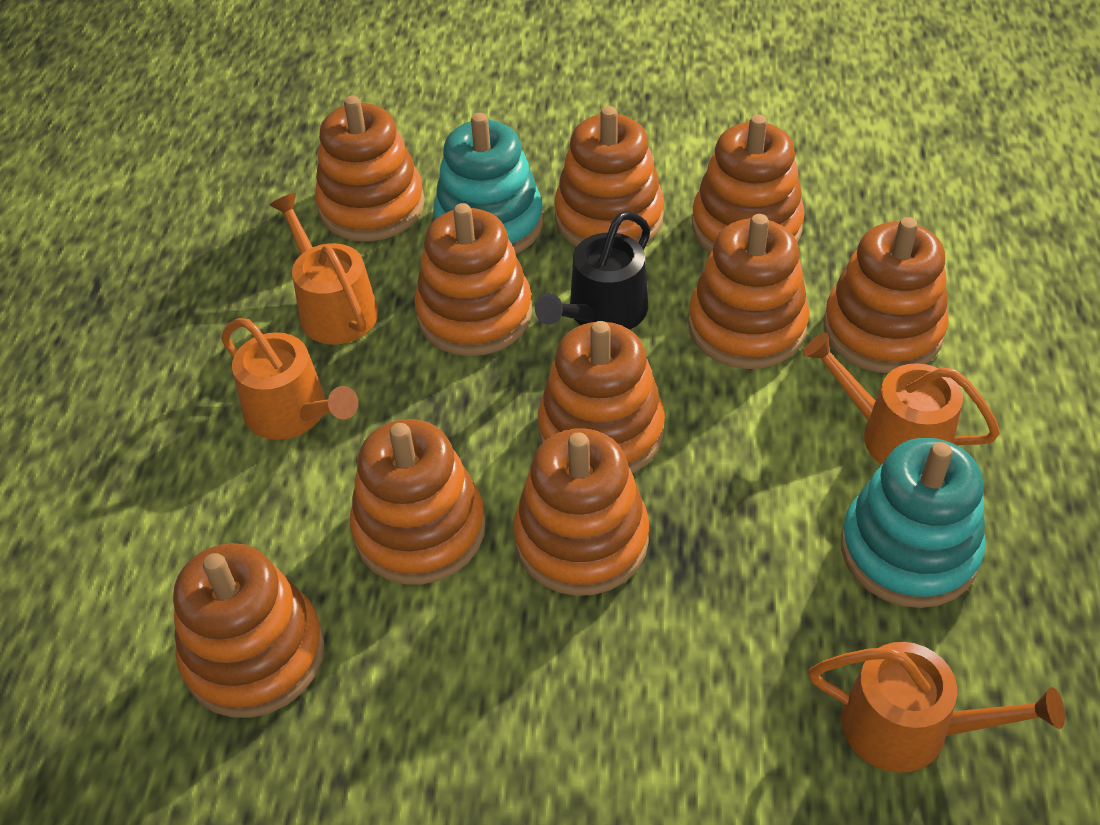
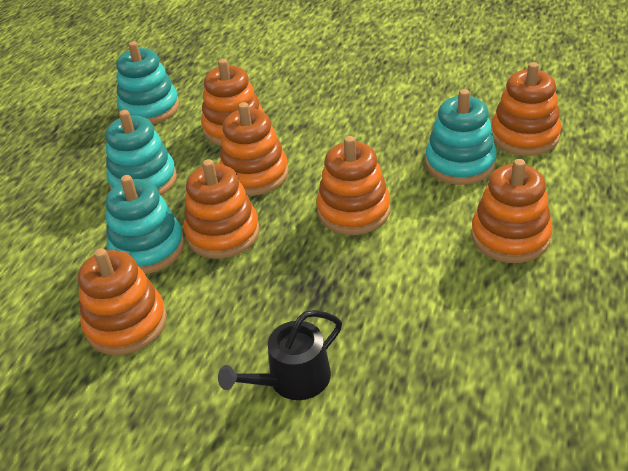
orange stacking toy: 10 -> 7
orange watering can: 4 -> 0
turquoise stacking toy: 2 -> 4

